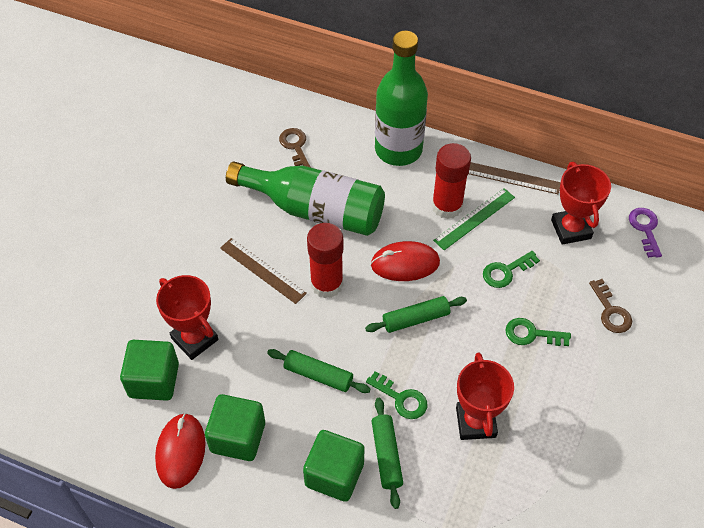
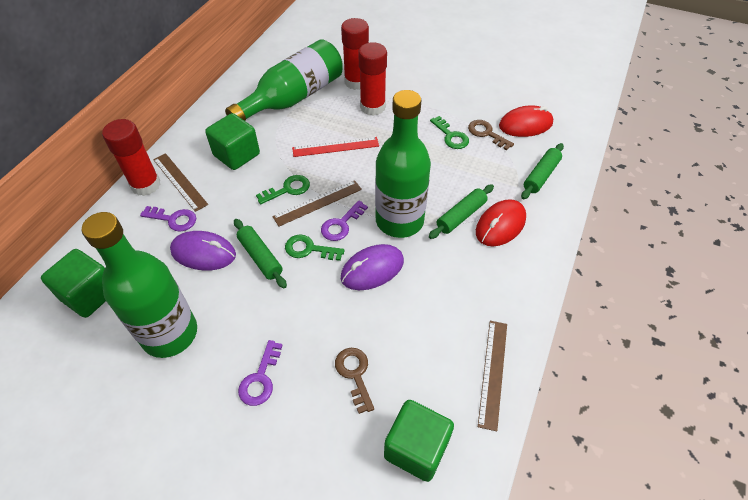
brown ruler: 2 -> 3
green bottle: 2 -> 3
green ruler: 1 -> 0
purple key: 1 -> 3
purple mouse: 0 -> 2
red glue stick: 2 -> 3
red ruler: 0 -> 1
red trophy: 3 -> 0

